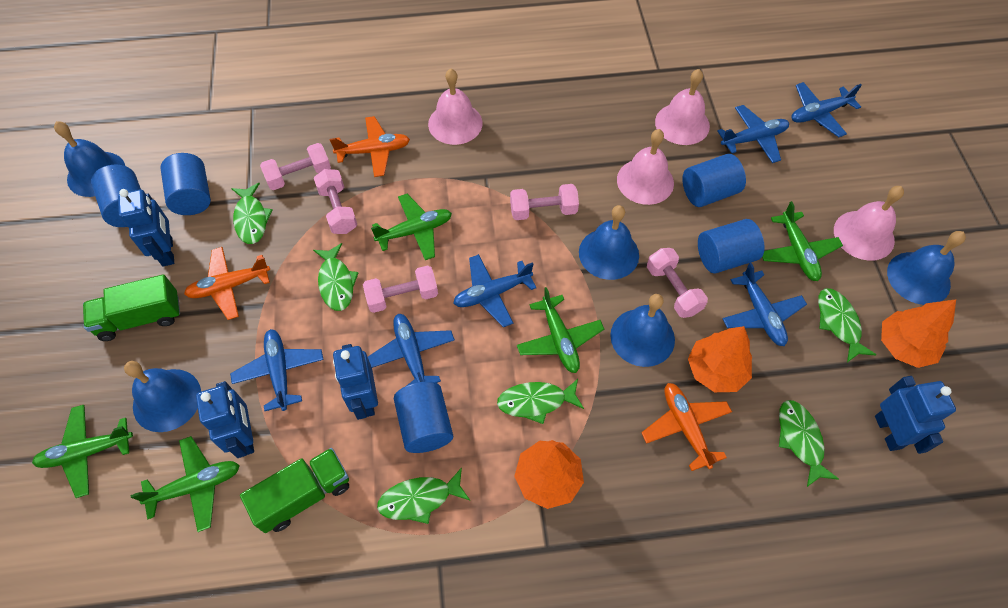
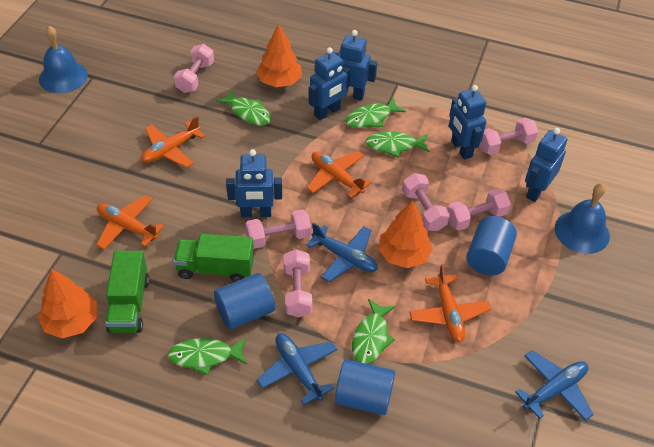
blue bell: 5 -> 2
blue cylinder: 5 -> 3
blue plane: 6 -> 3
blue robot: 4 -> 5
green fish: 6 -> 5
green plane: 5 -> 0
orange plane: 3 -> 4
pink bell: 4 -> 0
pink dumbbell: 5 -> 6

